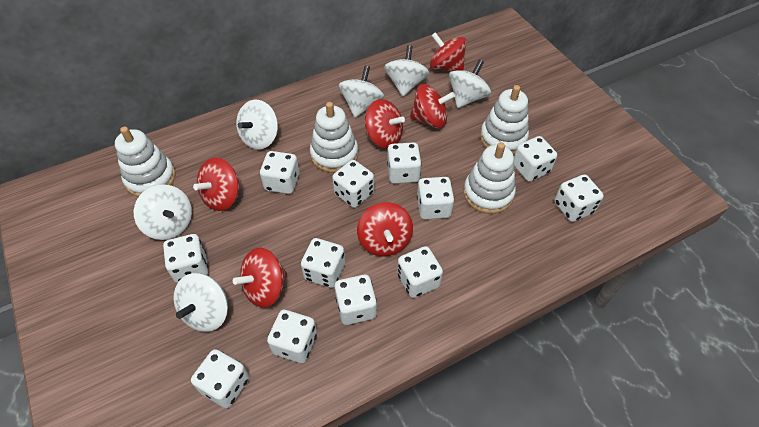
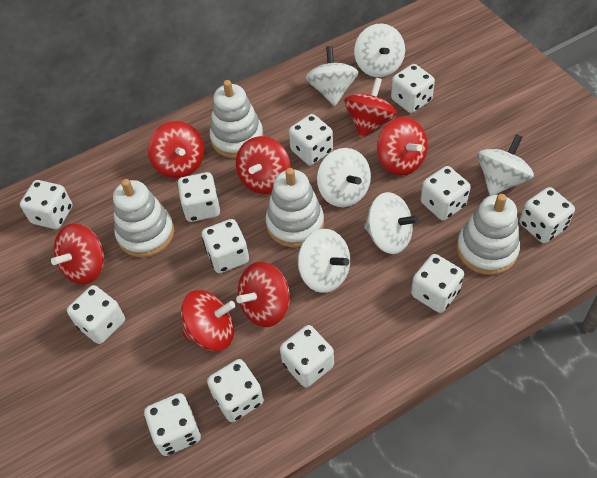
red spinning top: 6 -> 7

